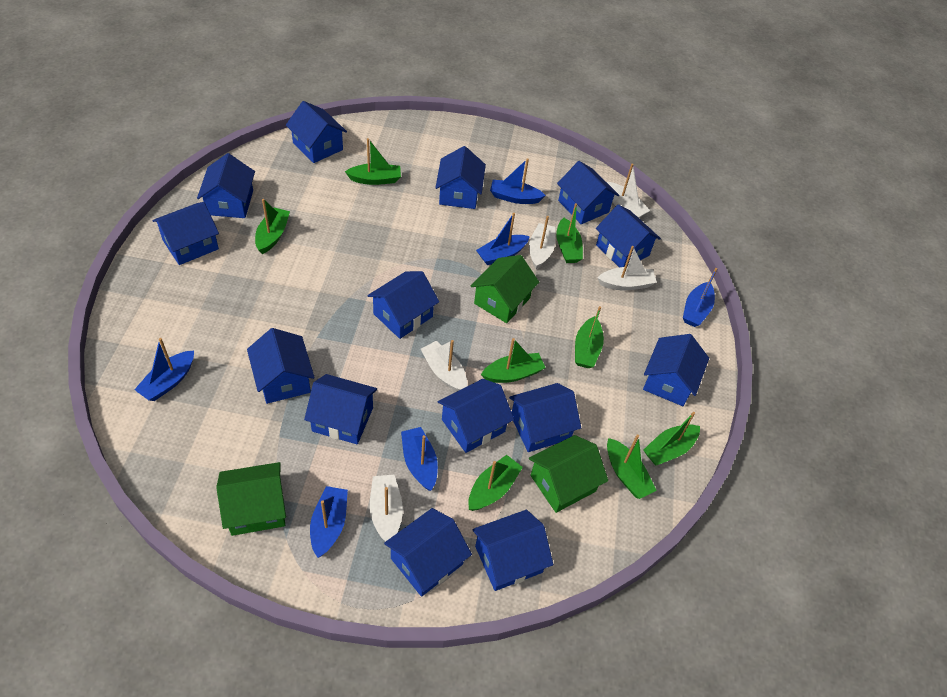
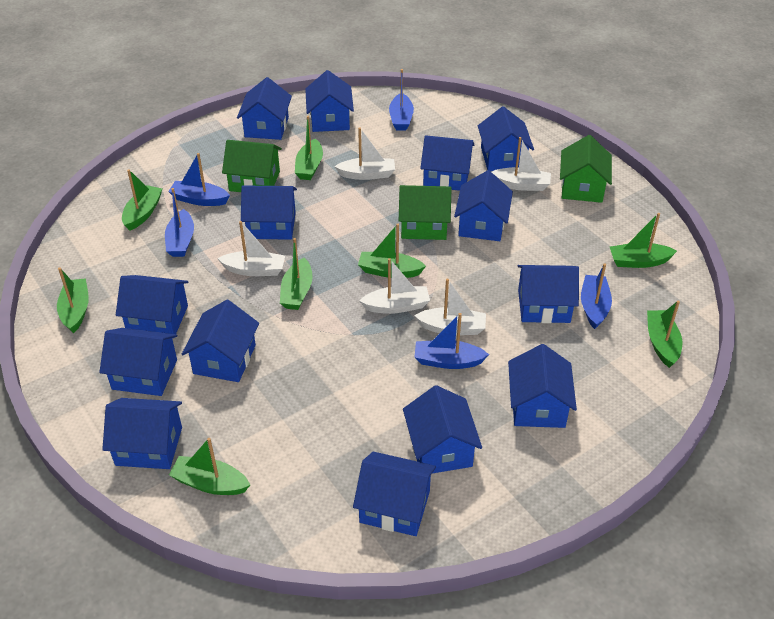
blue boat: 6 -> 5

